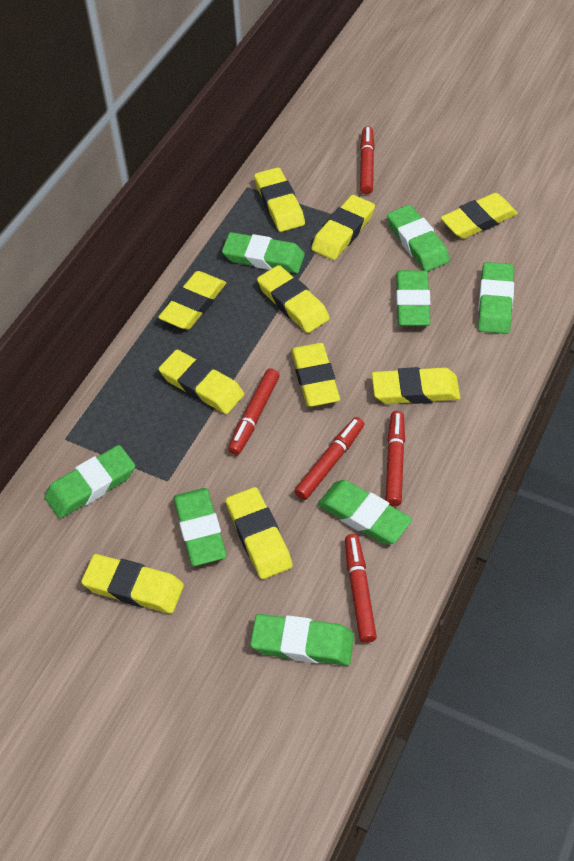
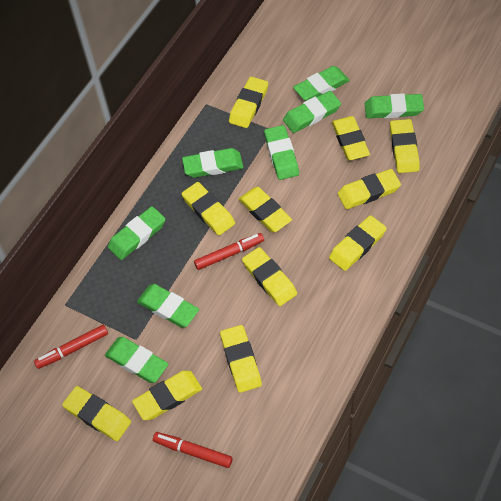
red marker: 5 -> 3
yellow eraser: 10 -> 11

